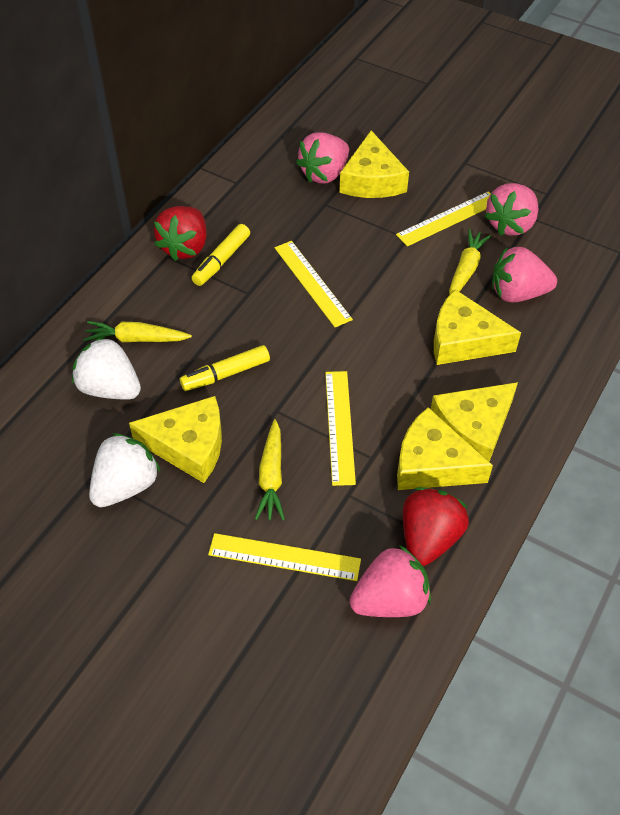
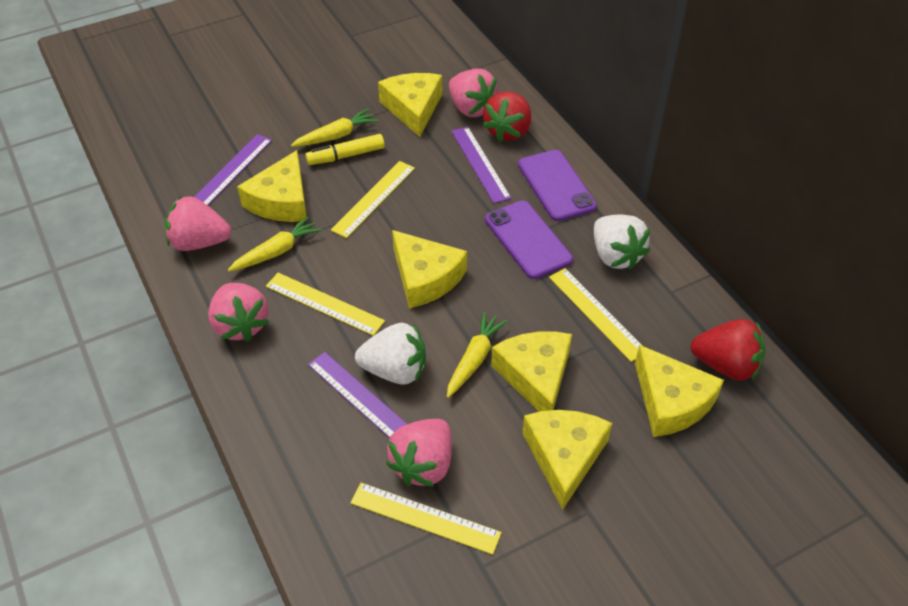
purple phone: 0 -> 2
purple ruler: 0 -> 3
yellow cheese: 5 -> 6
yellow marker: 2 -> 1

